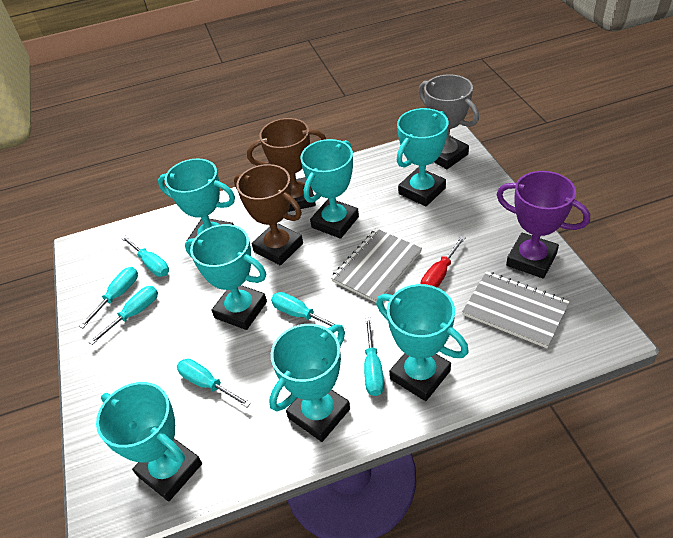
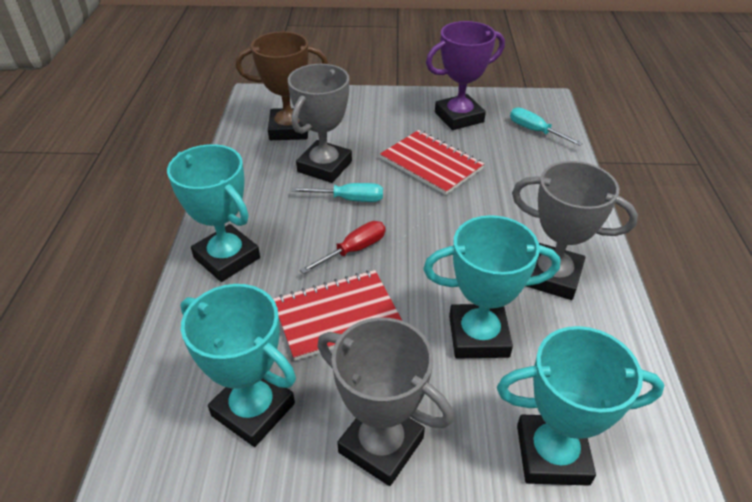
brown trophy: 2 -> 1
grey notebook: 2 -> 0
grey trophy: 1 -> 3
red notebook: 0 -> 2
turquoise screwdriver: 6 -> 2
turquoise trophy: 7 -> 4

